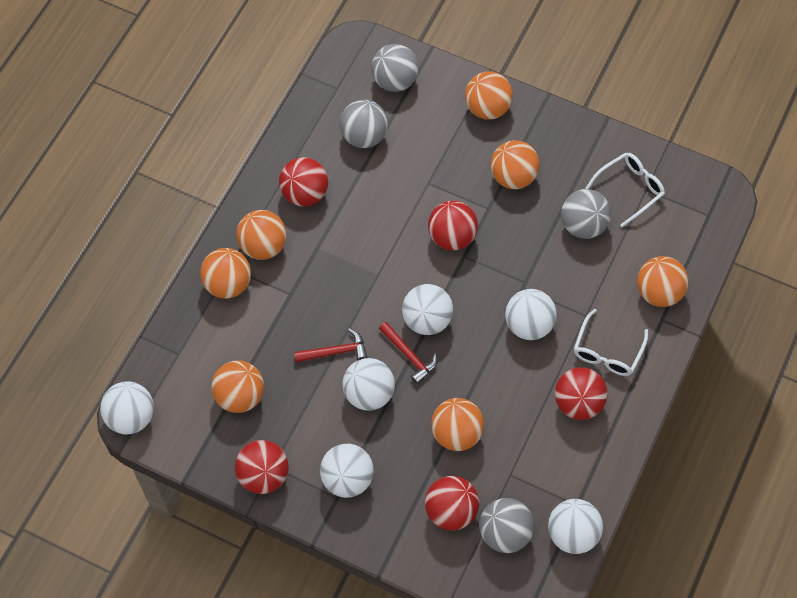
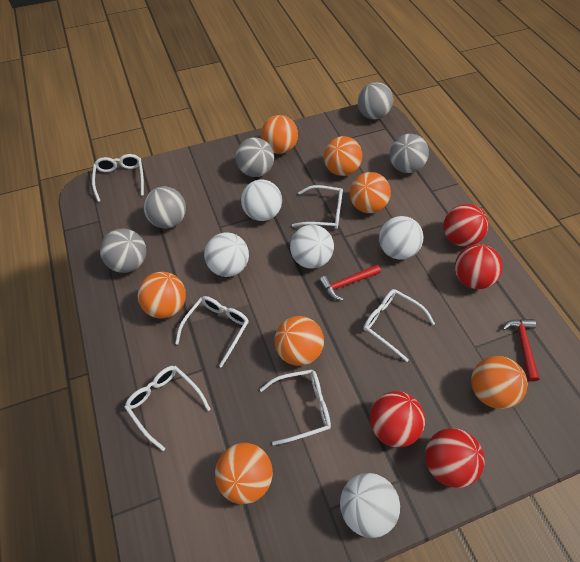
grey ball: 4 -> 5
red ball: 5 -> 4
white ball: 6 -> 5
white glasses: 2 -> 6

